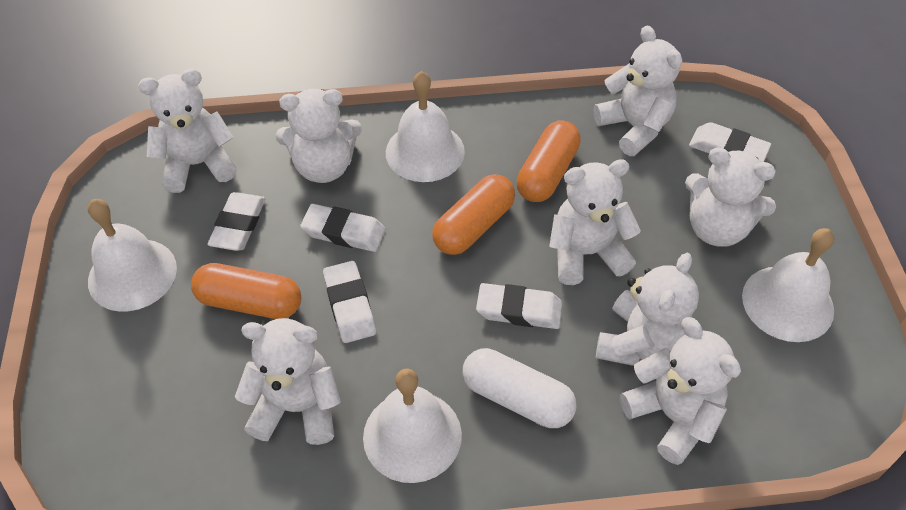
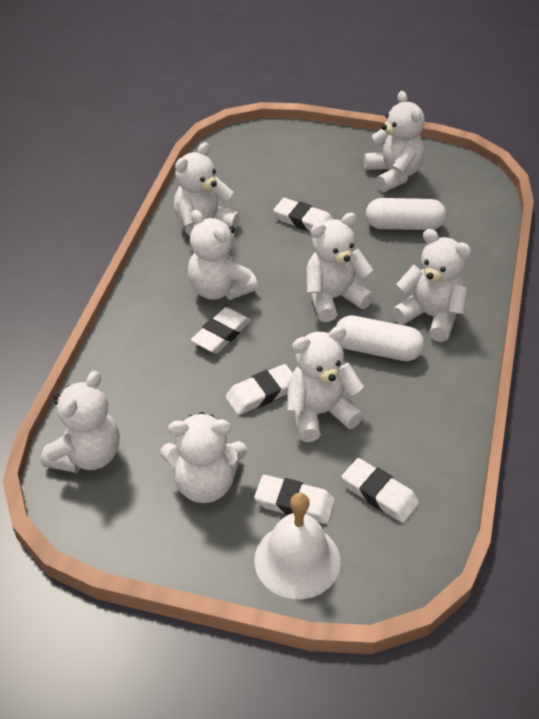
orange capsule: 3 -> 0
white bell: 4 -> 1
white capsule: 1 -> 2

